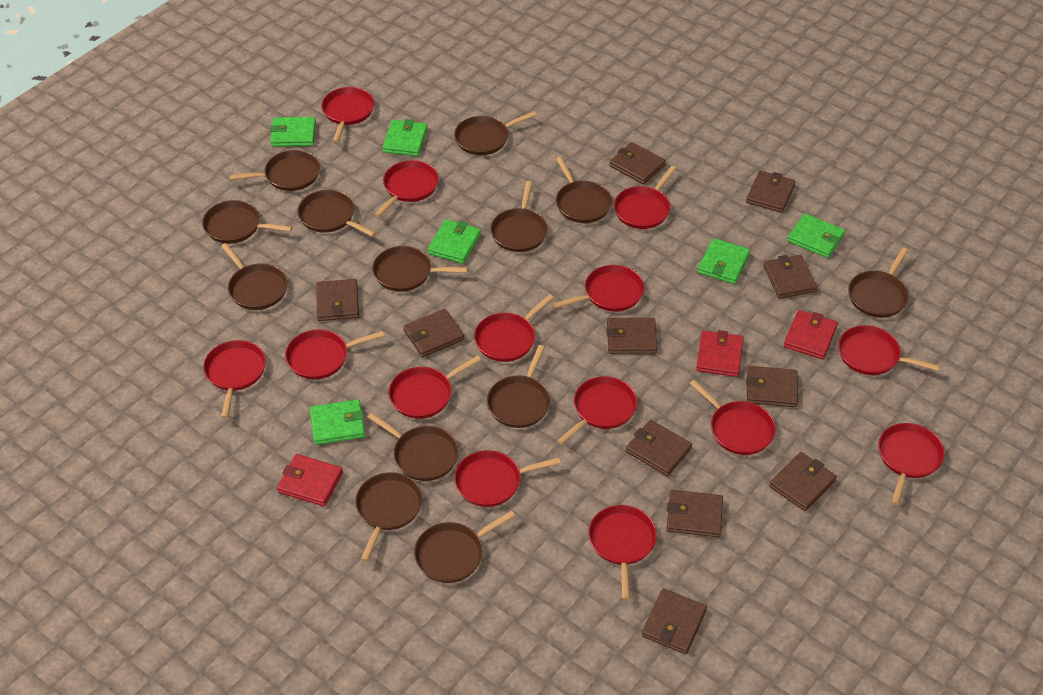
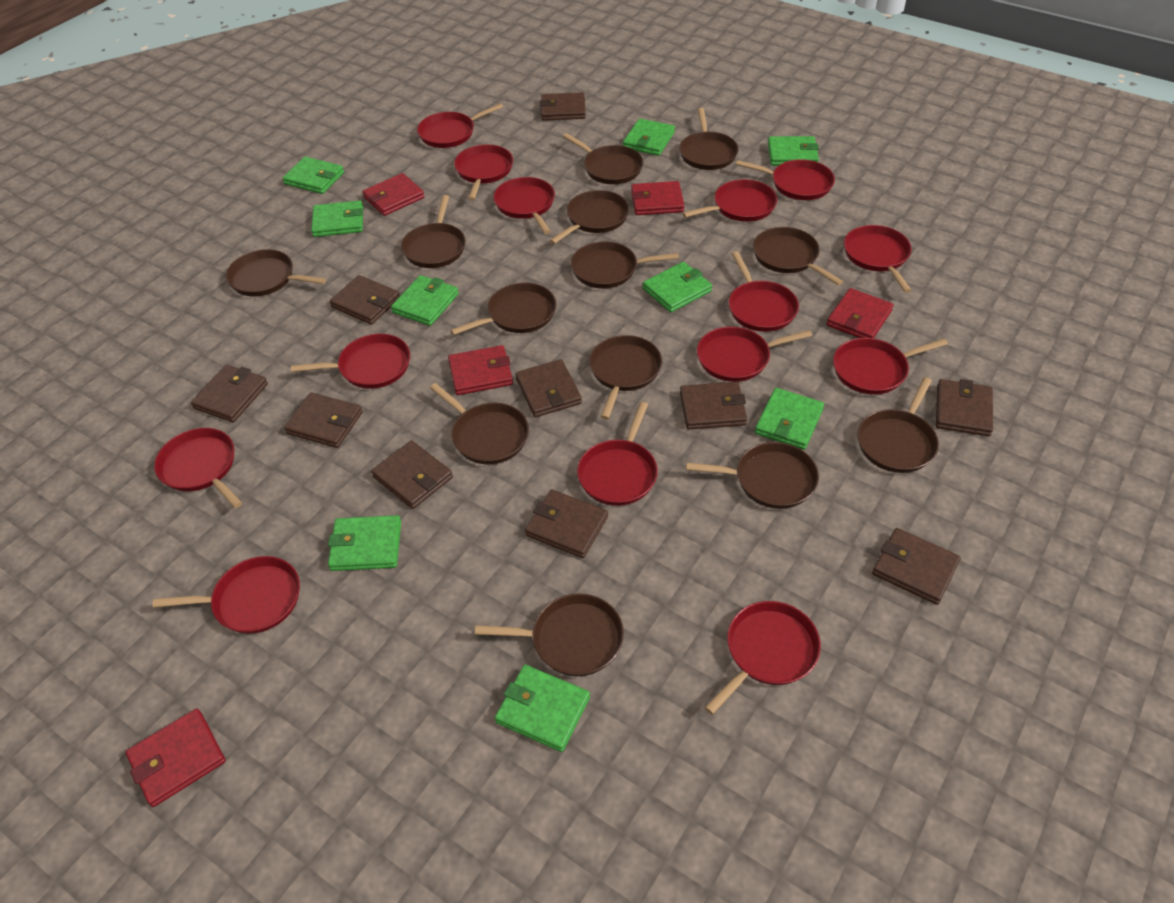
brown wallet: 11 -> 10
green wallet: 6 -> 9
red wallet: 3 -> 5

